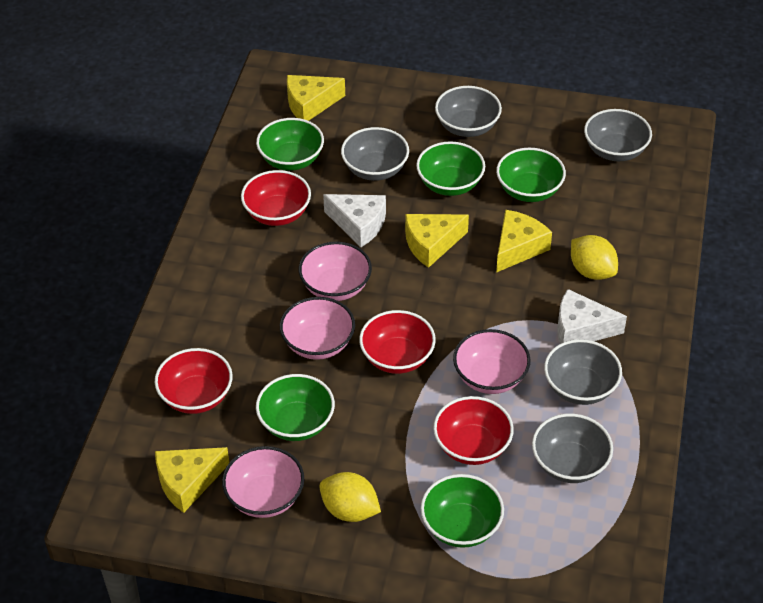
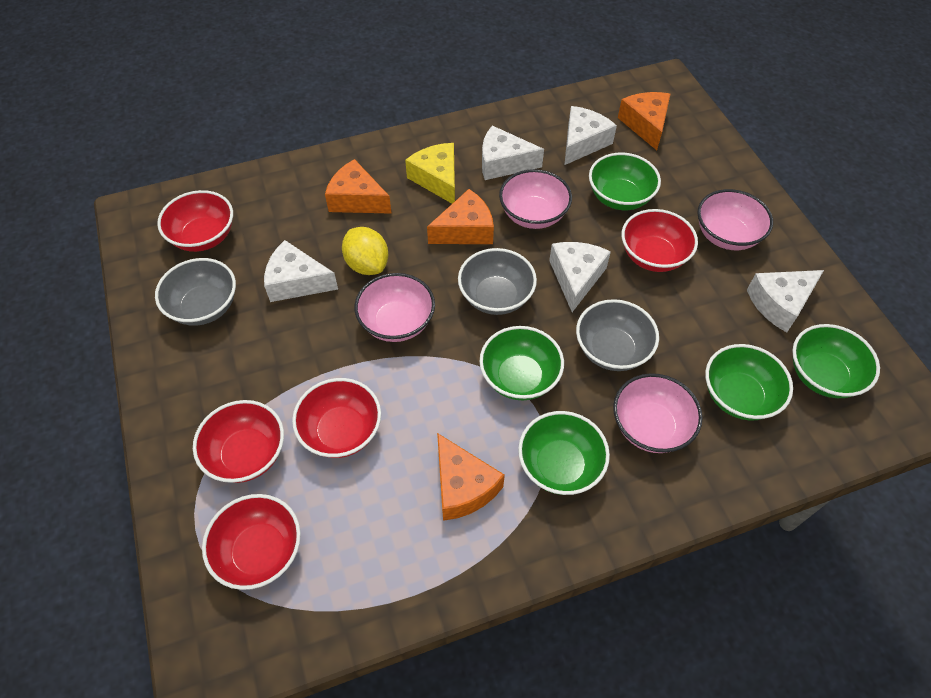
grey bowl: 5 -> 3
orange cheese: 0 -> 4
red bowl: 4 -> 5
white cheese: 2 -> 5
yellow cheese: 4 -> 1
yellow lemon: 2 -> 1

